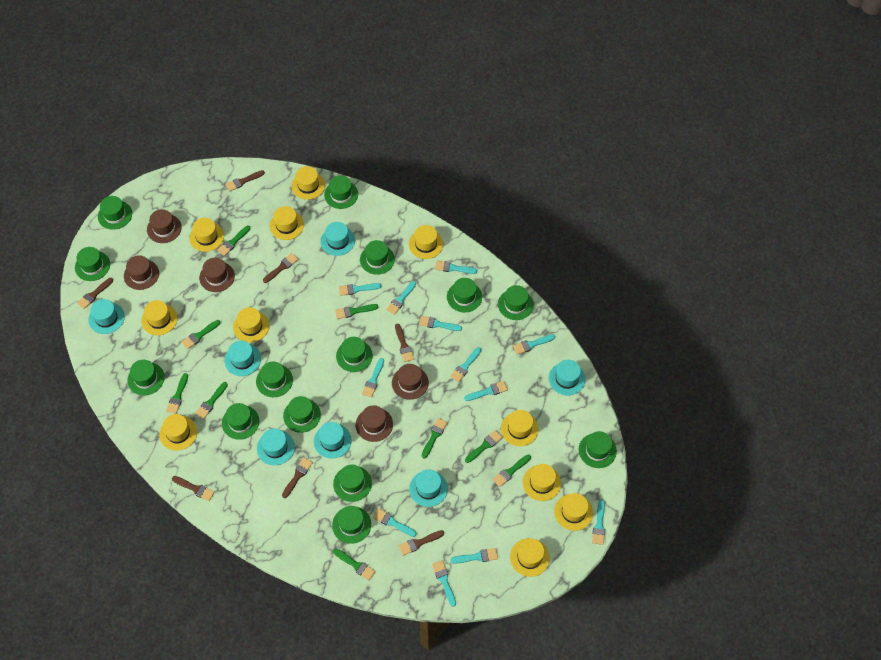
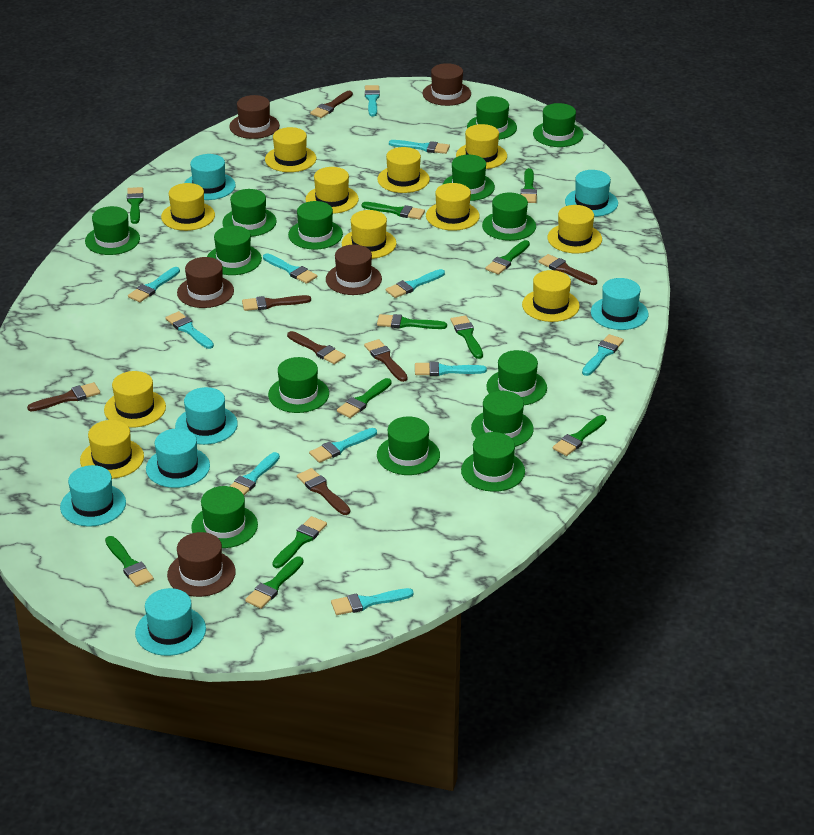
green brush: 9 -> 11
turquoise brush: 12 -> 11

